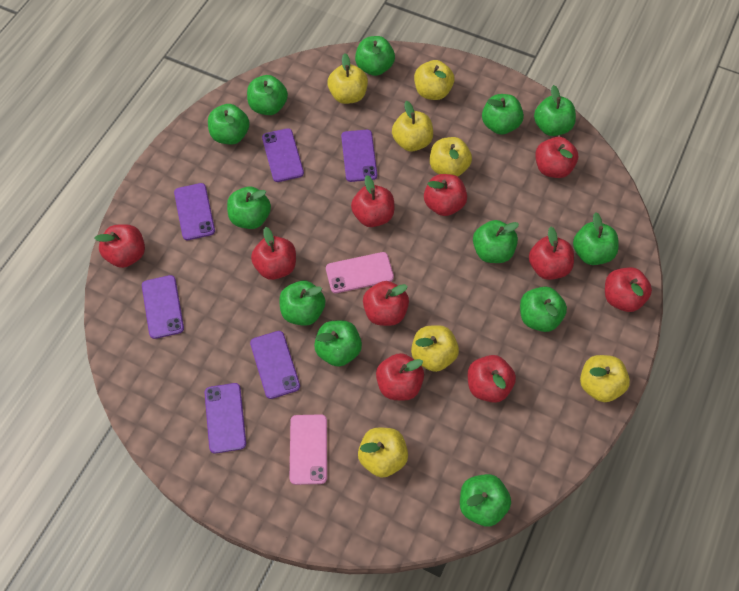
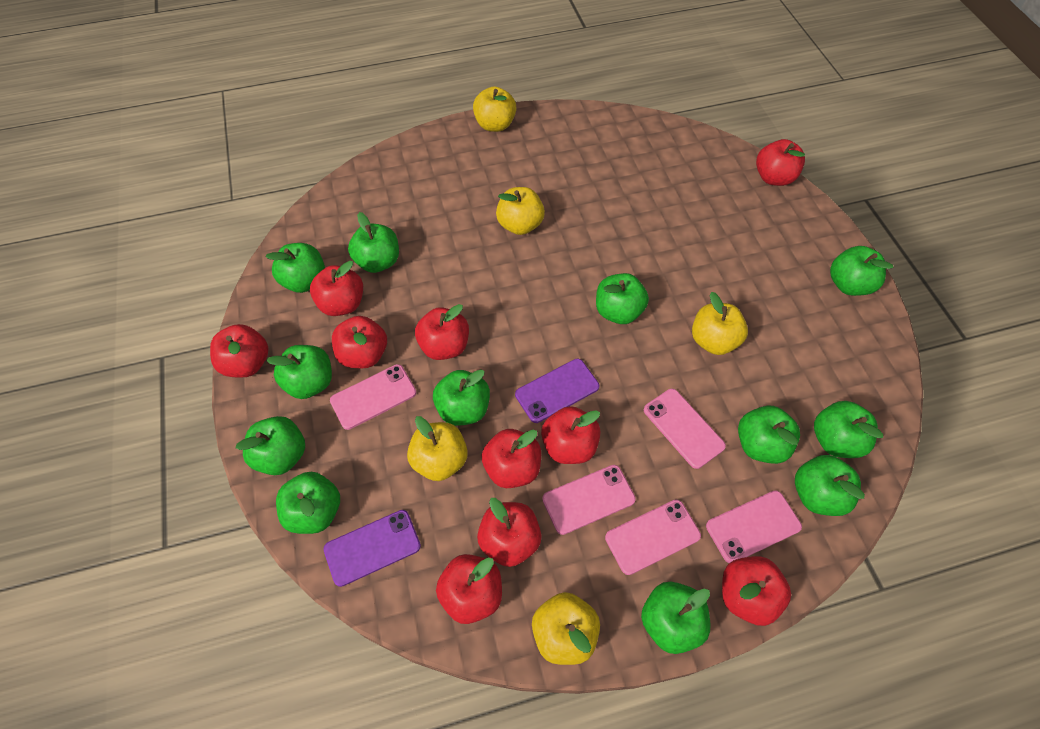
pink phone: 2 -> 5
purple phone: 6 -> 2
yellow apple: 7 -> 5

